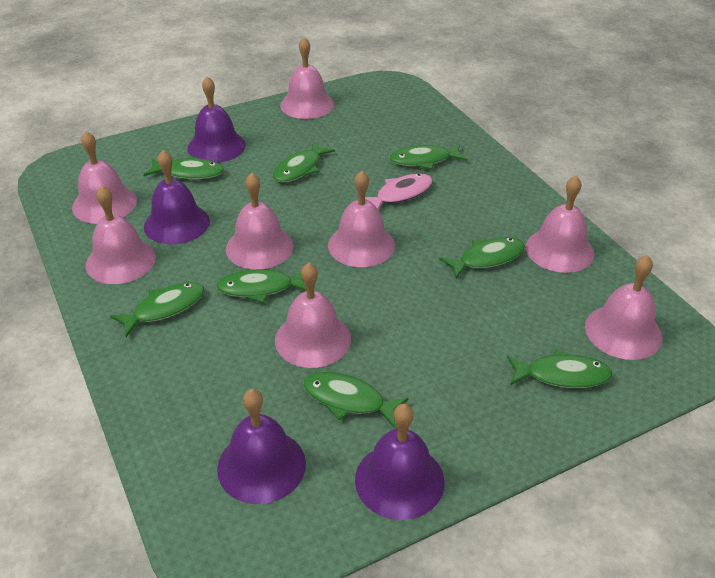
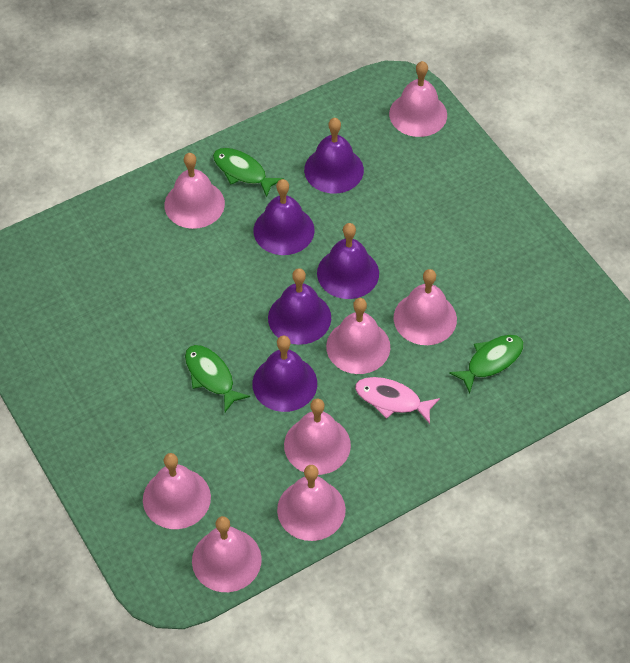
green fish: 8 -> 3
purple bell: 4 -> 5

